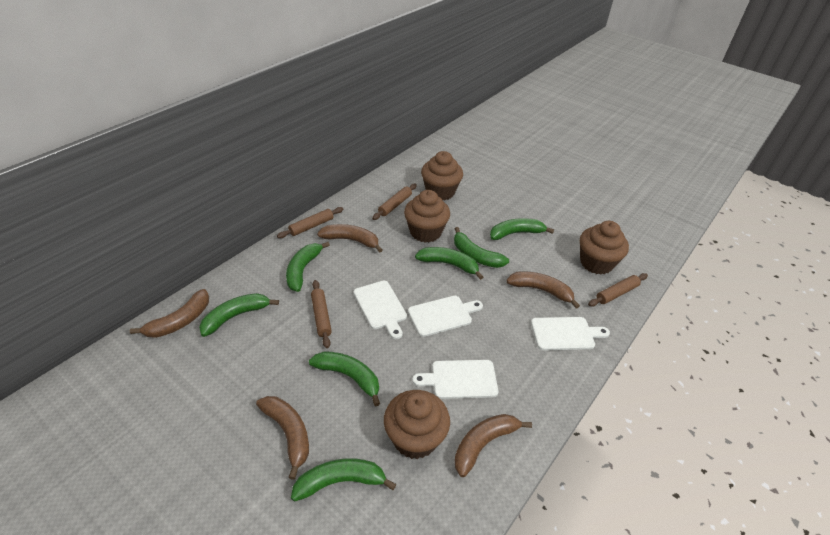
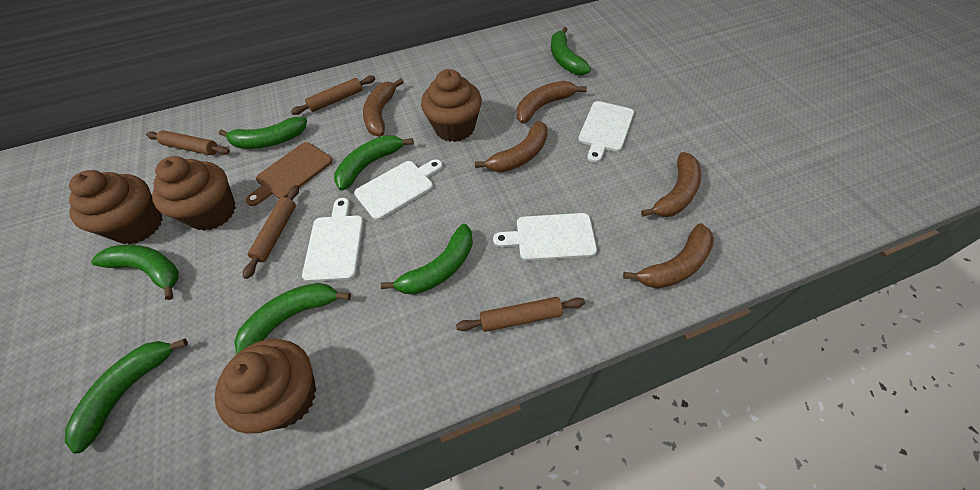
brown cutting board: 0 -> 1

